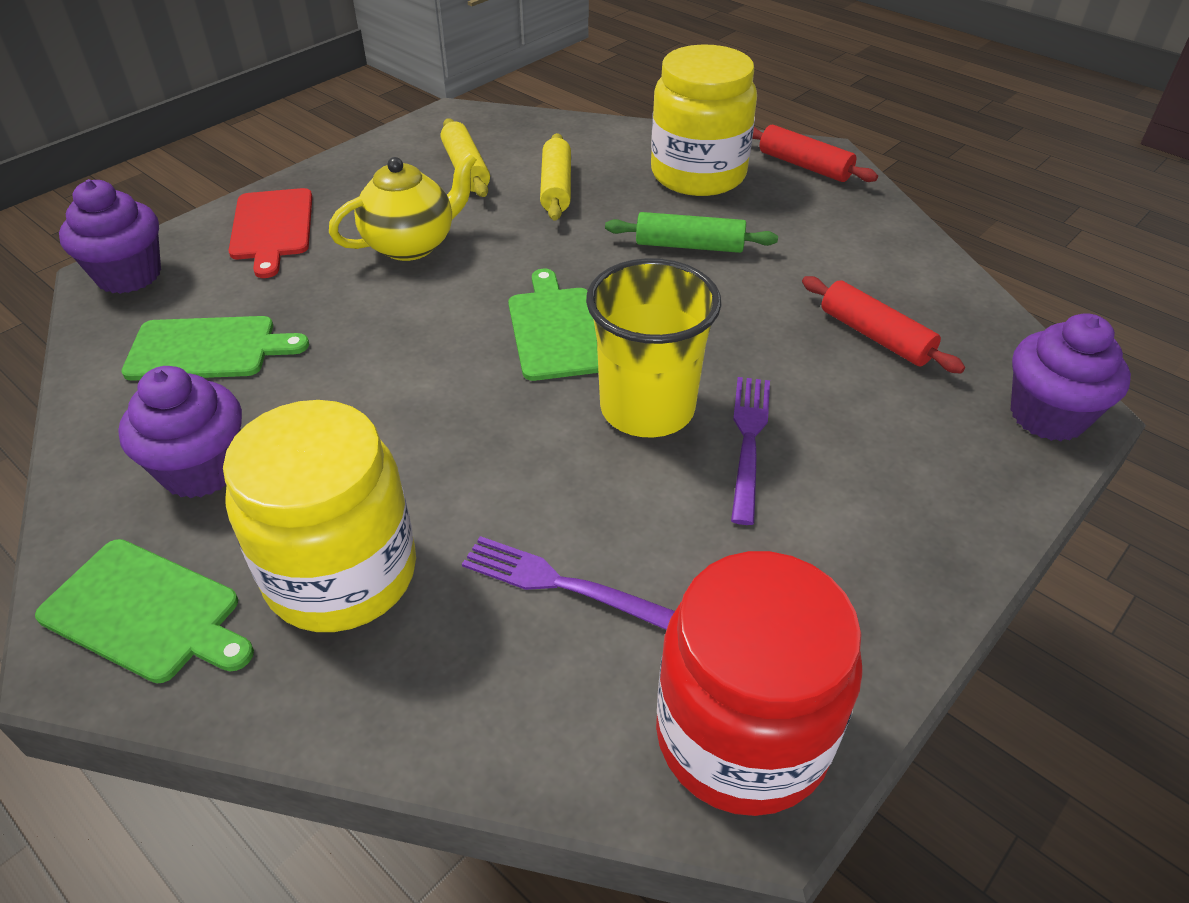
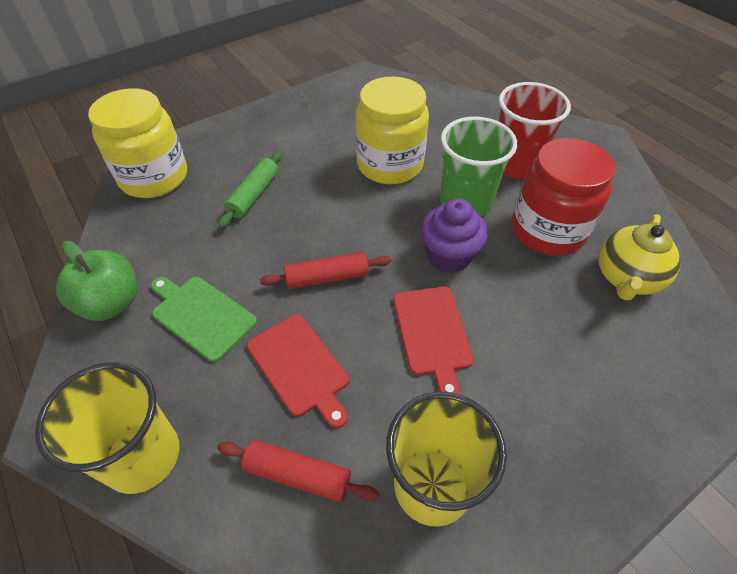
green apple: 0 -> 1
green cup: 0 -> 1
green cutting board: 3 -> 1
purple cupcake: 3 -> 1
purple fork: 2 -> 0
red cup: 0 -> 1
red cutting board: 1 -> 2
yellow cup: 1 -> 2
yellow rolling pin: 2 -> 0

